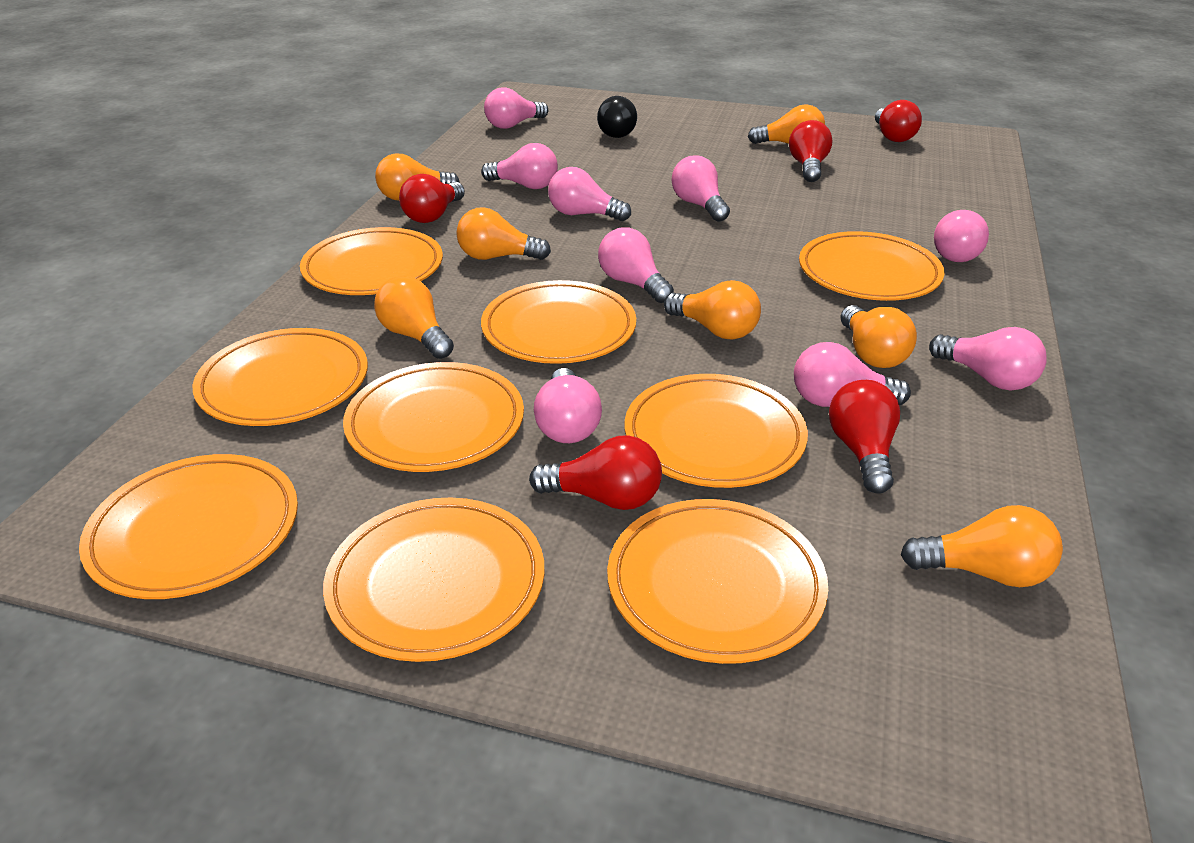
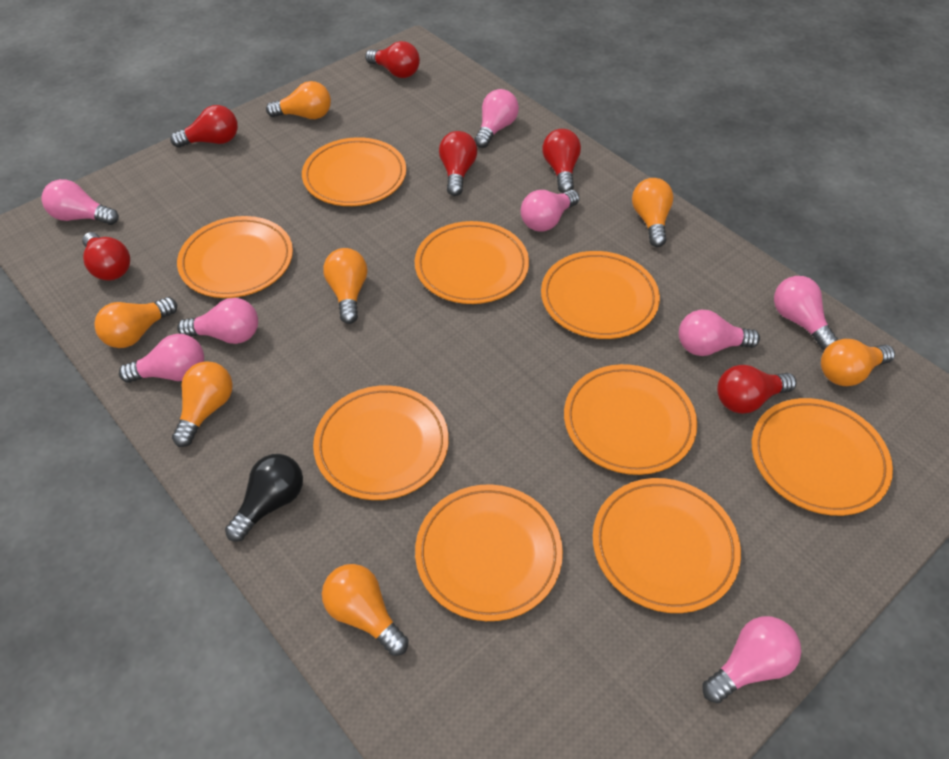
pink light bulb: 9 -> 8
red light bulb: 5 -> 6

